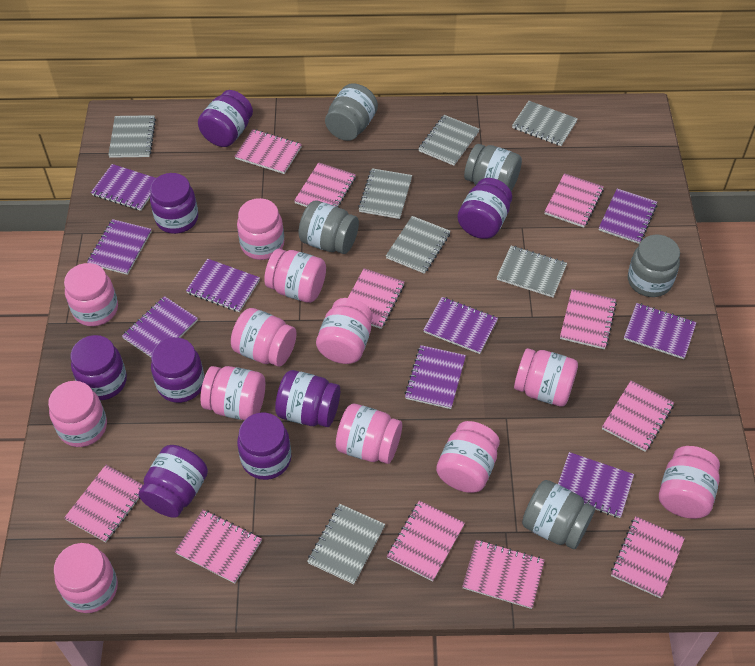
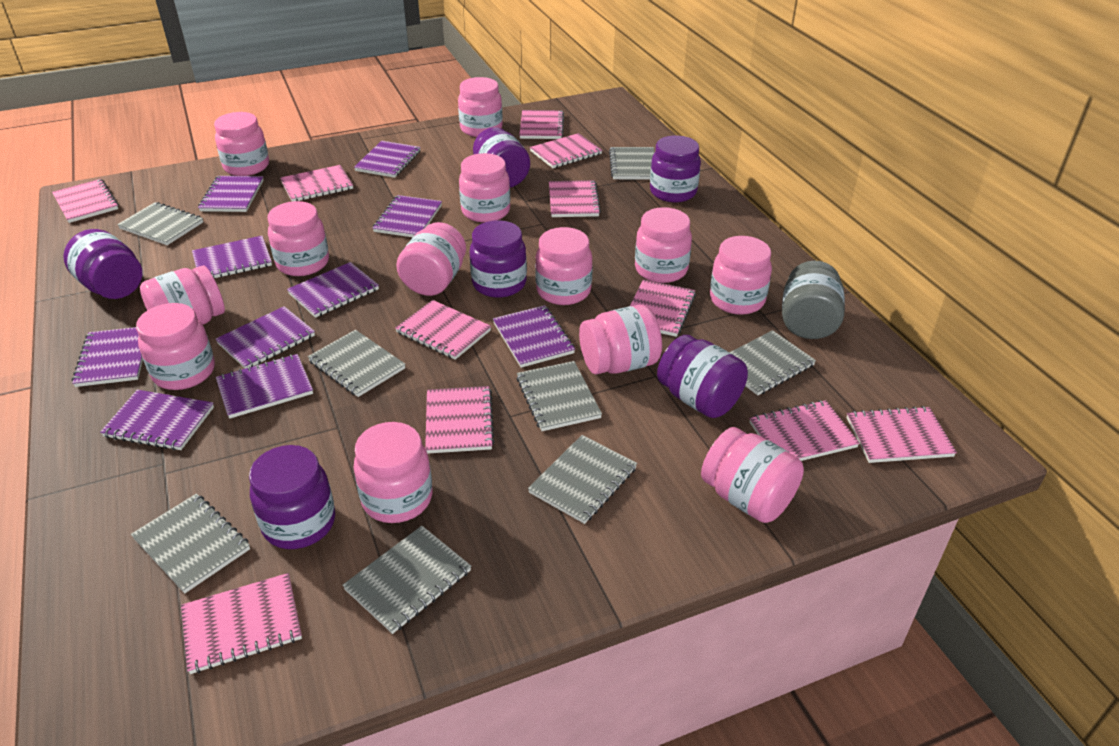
grey jar: 5 -> 1
grey notebook: 7 -> 8
pink jar: 12 -> 13
purple jar: 8 -> 6
purple notebook: 9 -> 10

